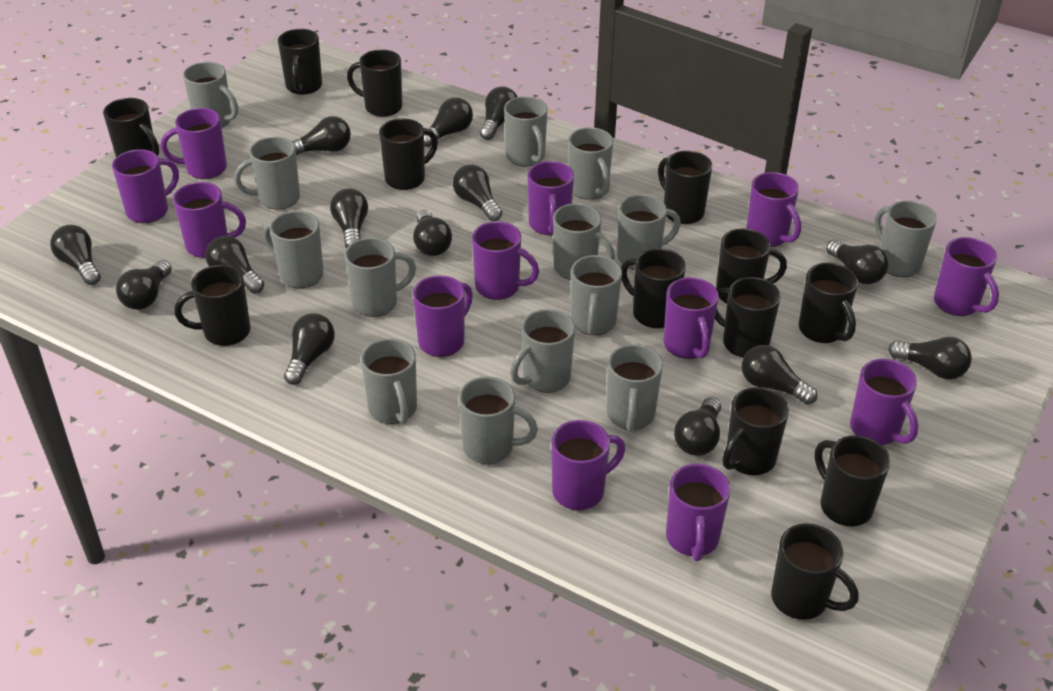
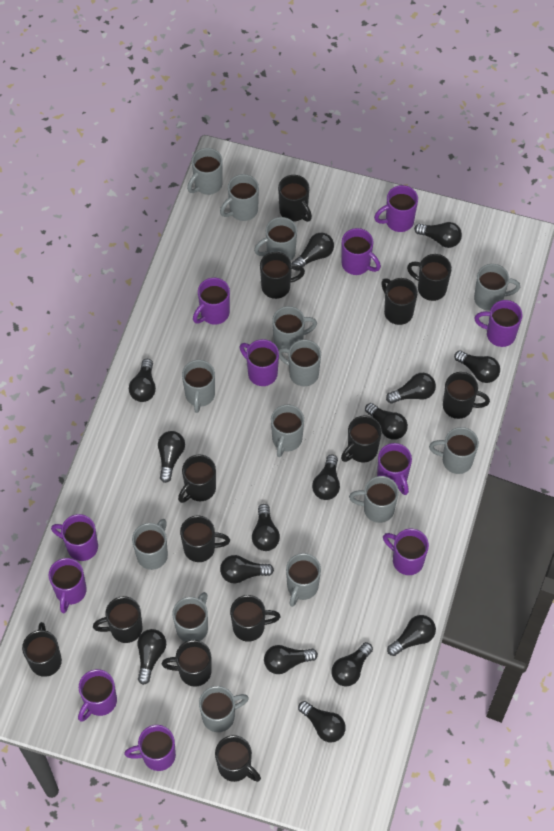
black light bulb: 14 -> 15
purple mug: 12 -> 11

